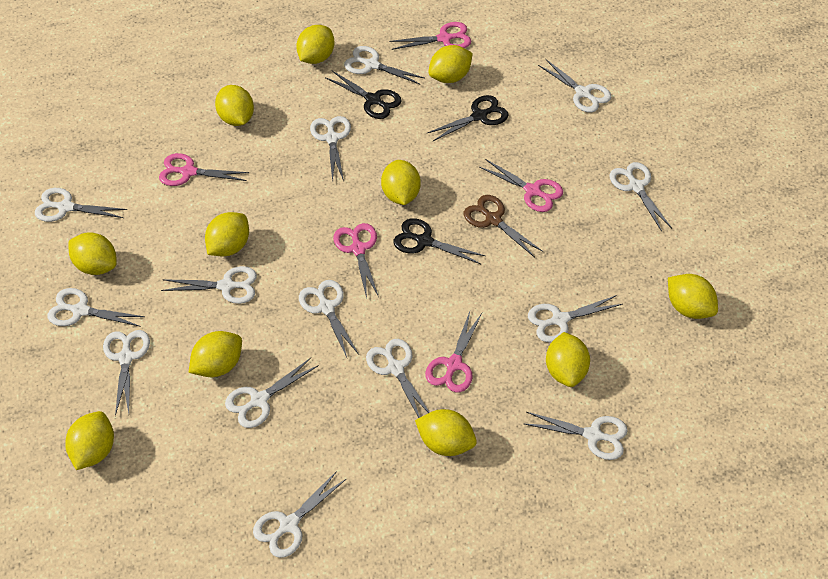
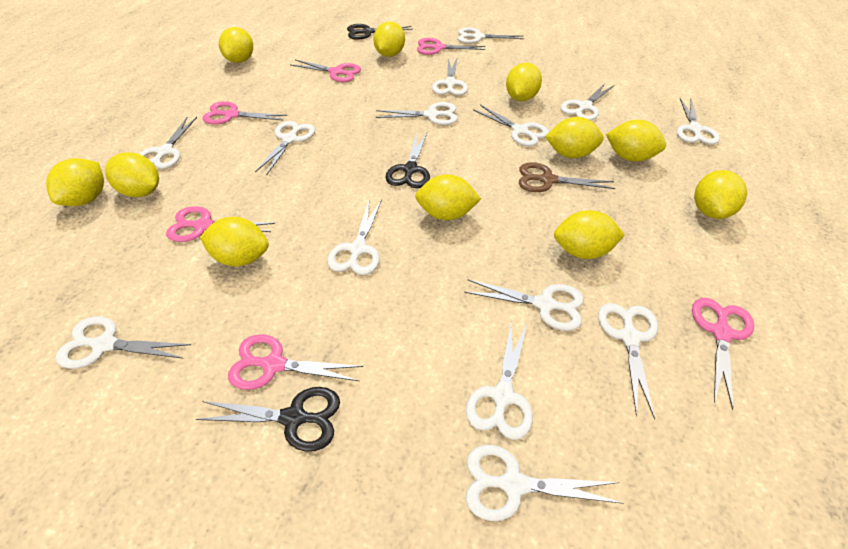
pink scissors: 5 -> 6

